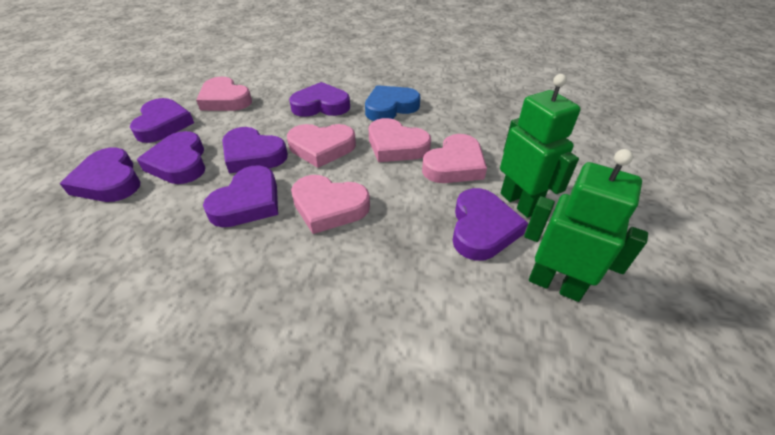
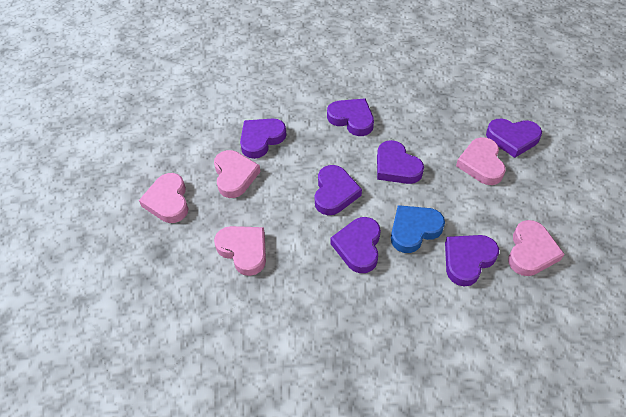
green robot: 2 -> 0

